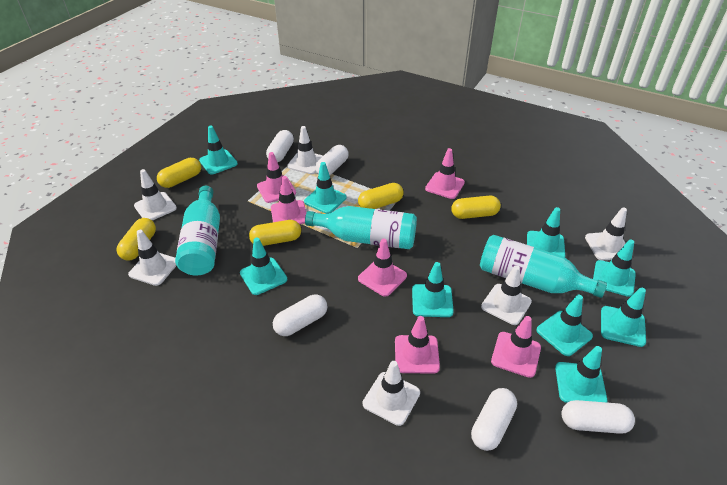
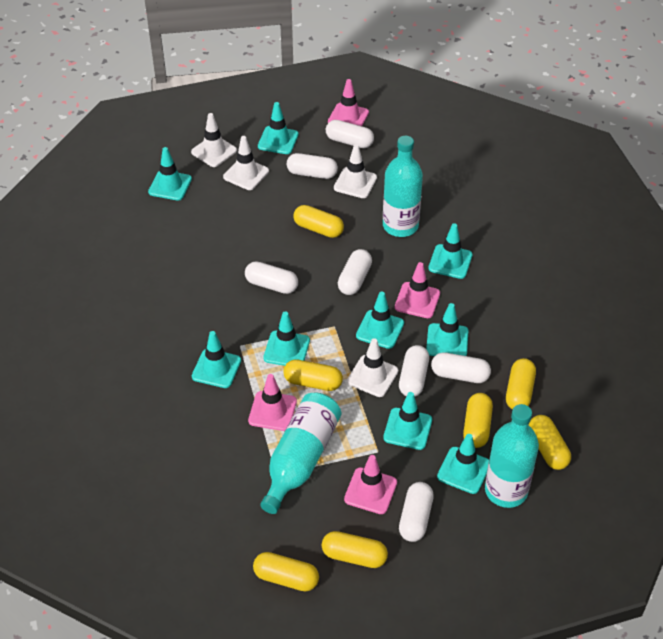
pink traffic cone: 6 -> 4
white capsule: 5 -> 7
white traffic cone: 6 -> 4
yellow capsule: 5 -> 7

